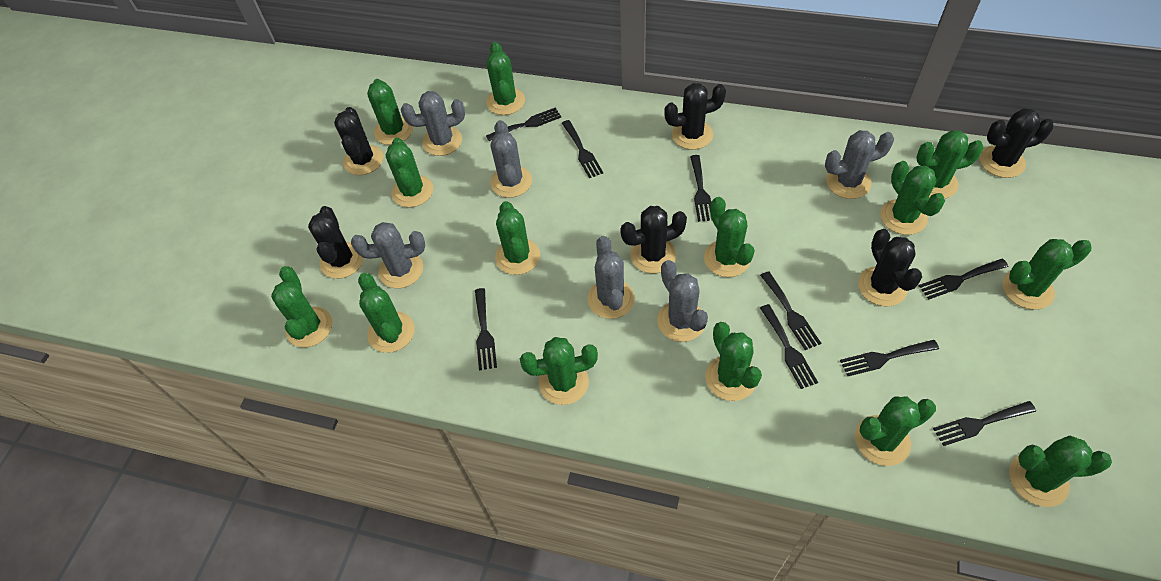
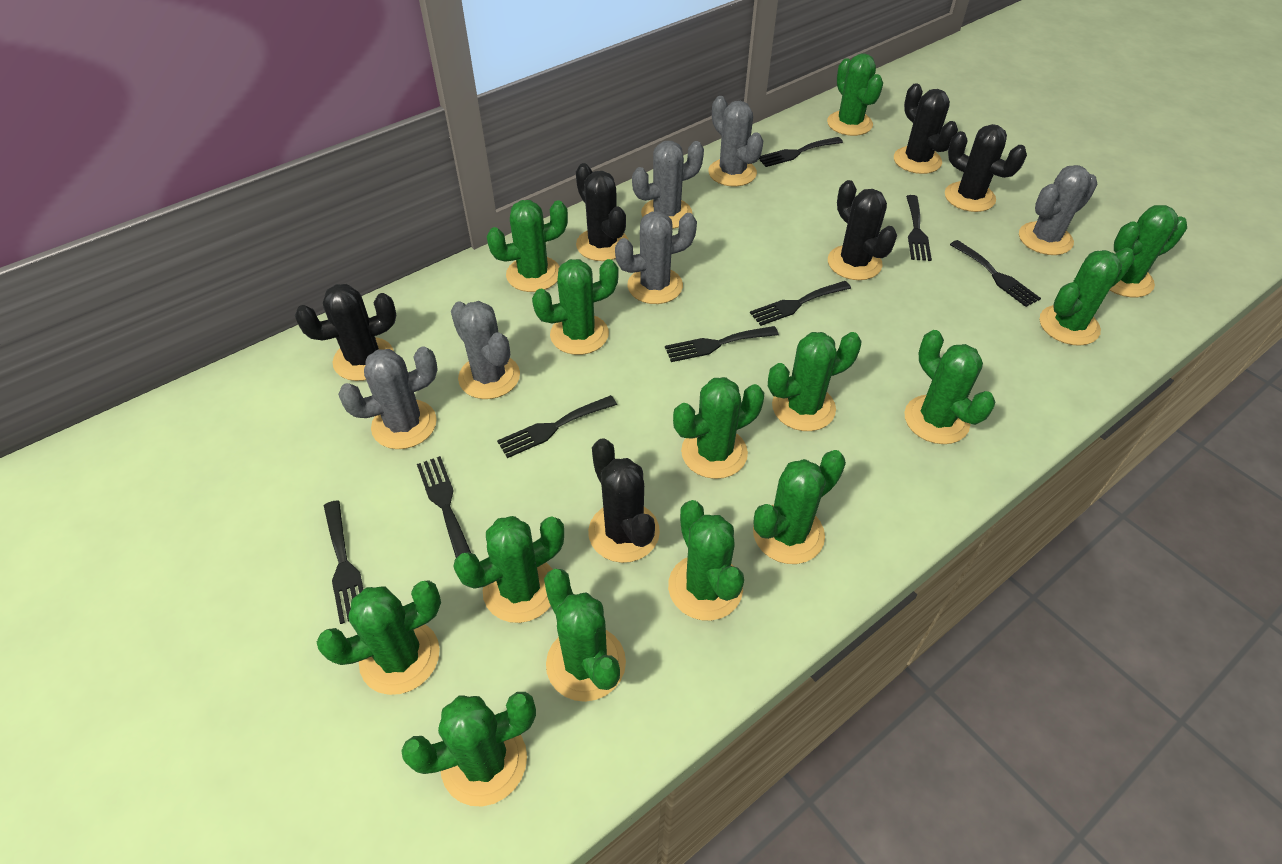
black fork: 9 -> 8

